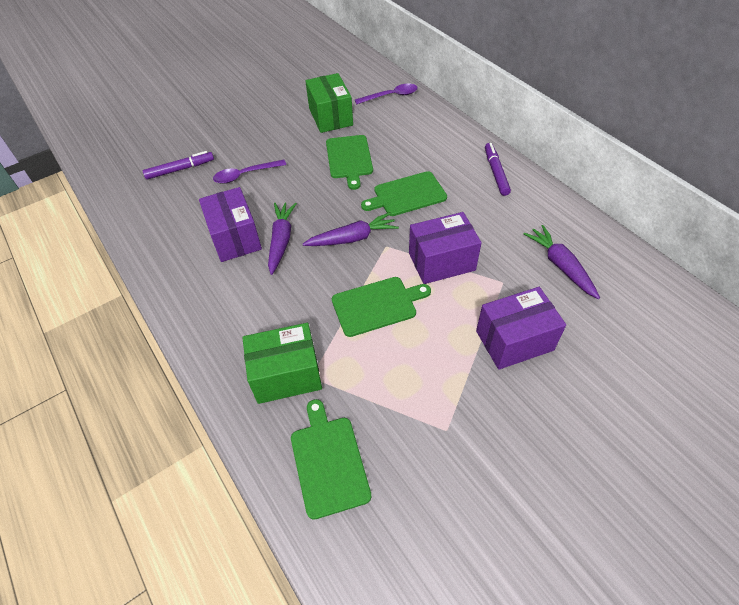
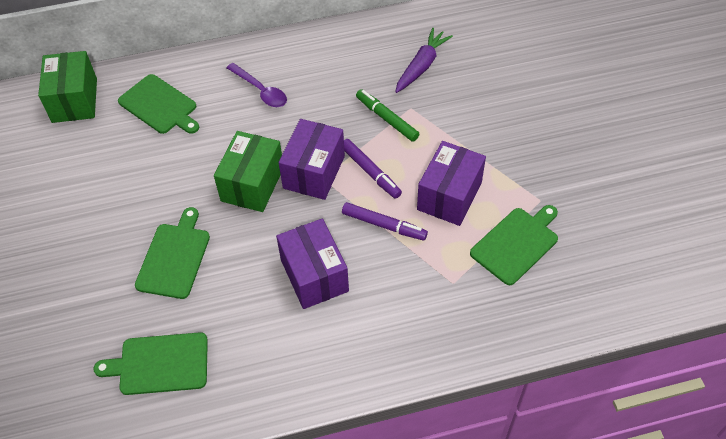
green marker: 0 -> 1
purple carrot: 3 -> 1
purple spoon: 2 -> 1

